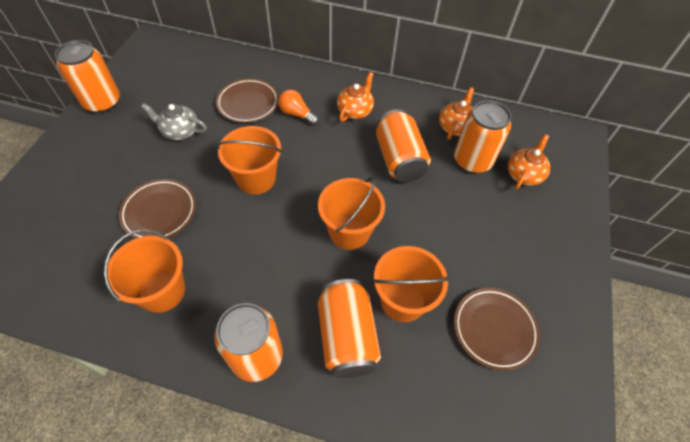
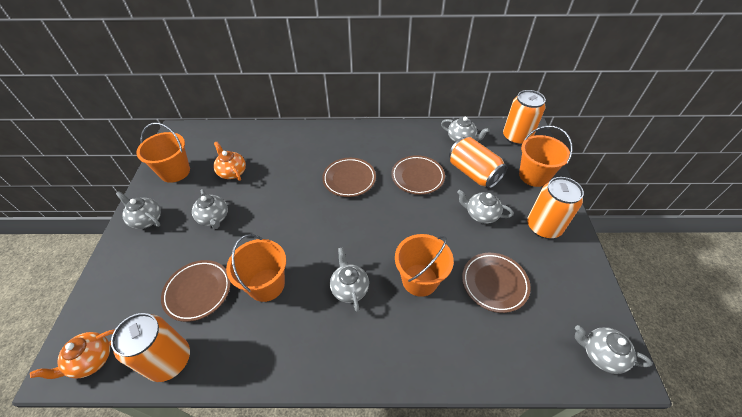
brown plate: 3 -> 4
grey teapot: 1 -> 6
orange can: 5 -> 4
orange light bulb: 1 -> 0
orange teapot: 3 -> 2

